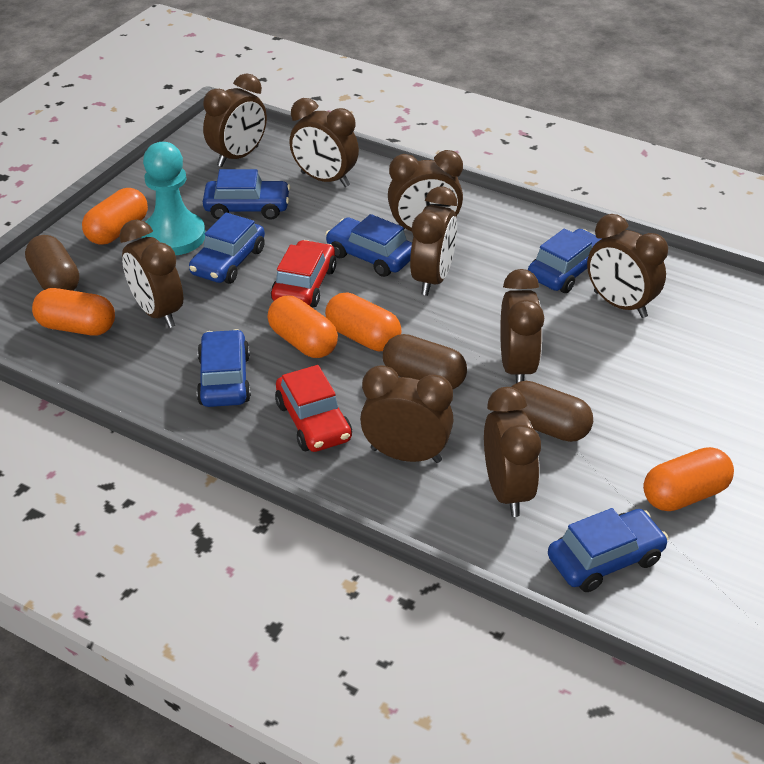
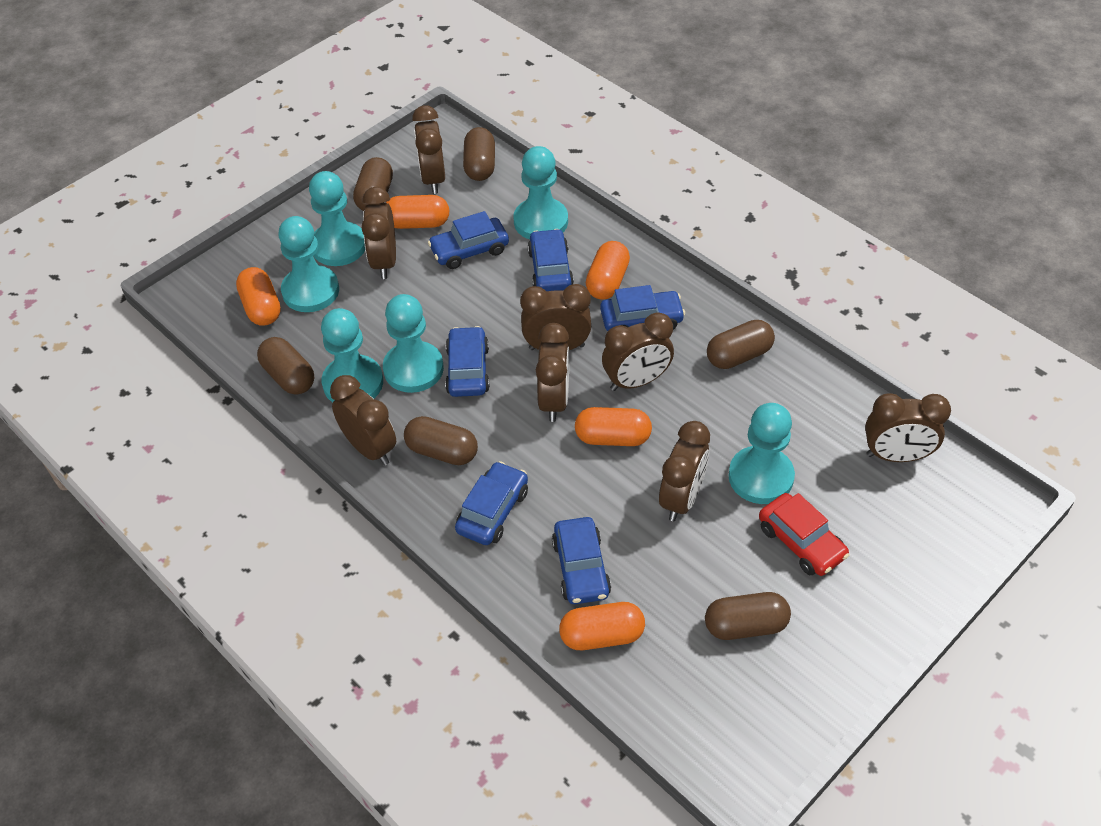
brown capsule: 3 -> 6
brown clock: 9 -> 8
red car: 2 -> 1
turquoise pawn: 1 -> 6

